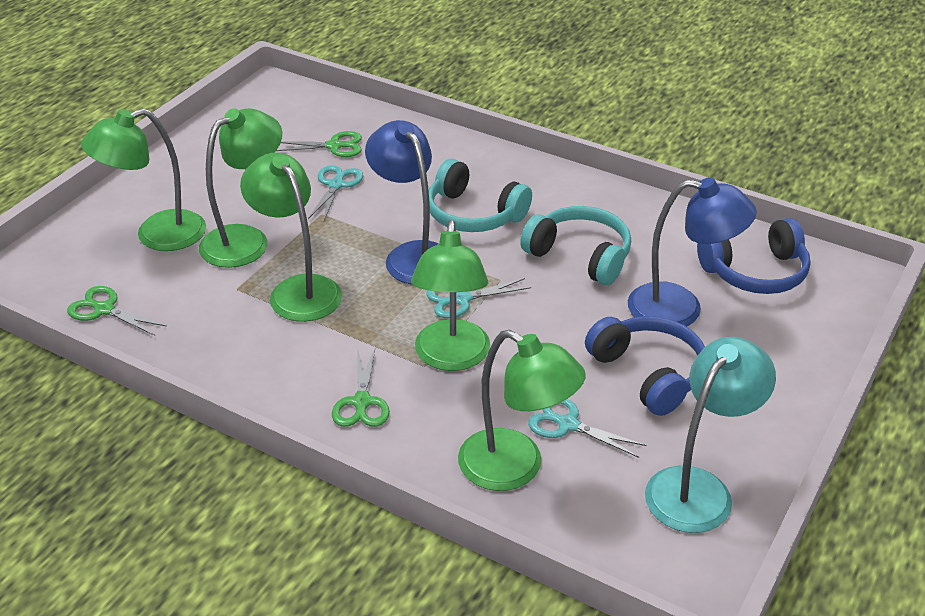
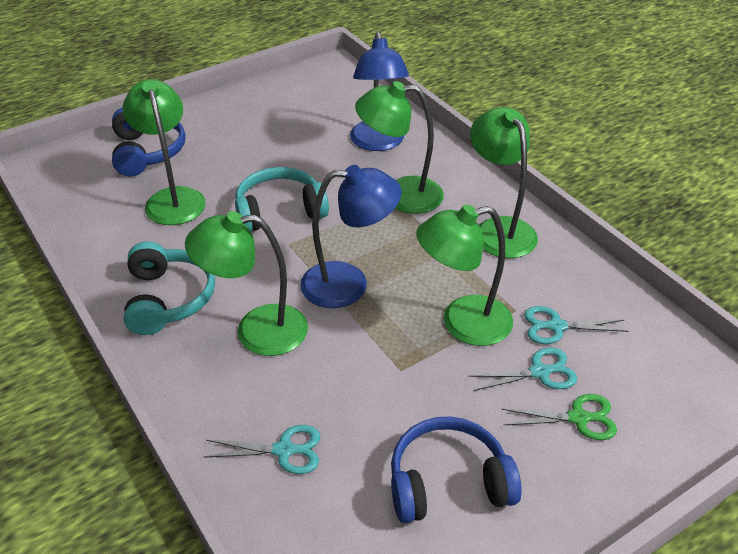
green scissors: 3 -> 1
turquoise lamp: 1 -> 0

